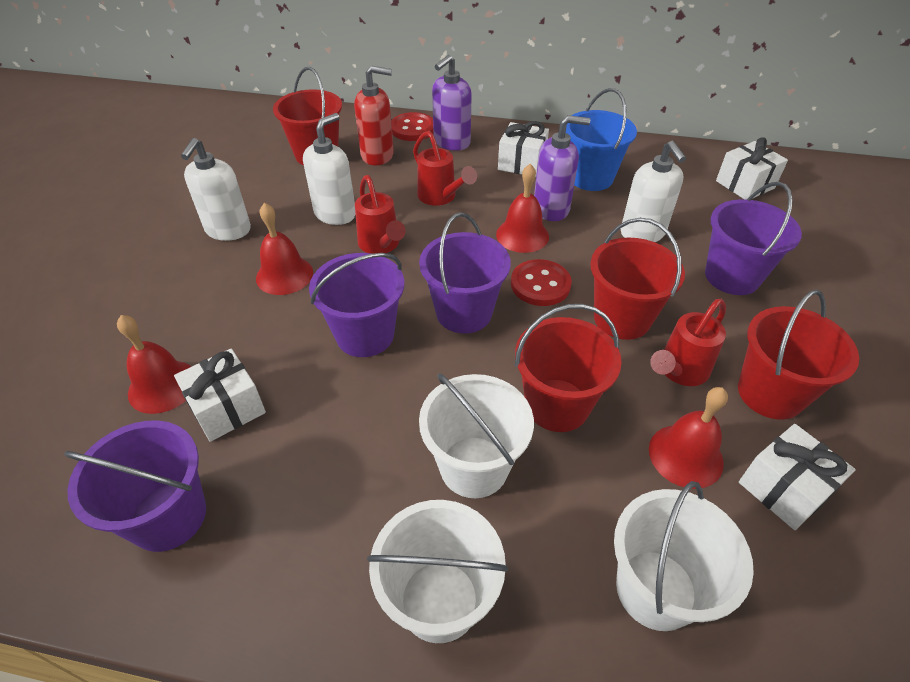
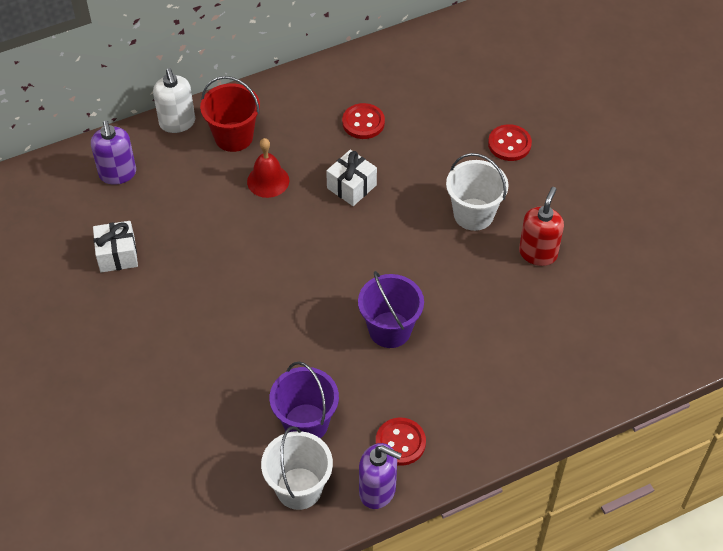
blue bucket: 1 -> 0
purple bucket: 4 -> 2
red bell: 4 -> 1
red bucket: 4 -> 1
red button: 2 -> 3
red watering can: 3 -> 0
white bucket: 3 -> 2
white gift: 4 -> 2
white soap dispenser: 3 -> 1

